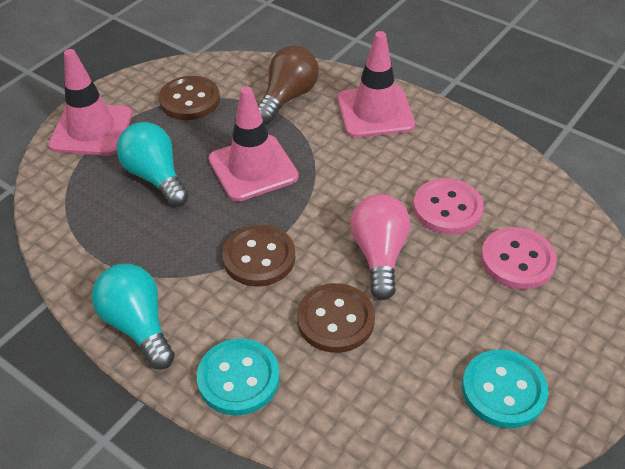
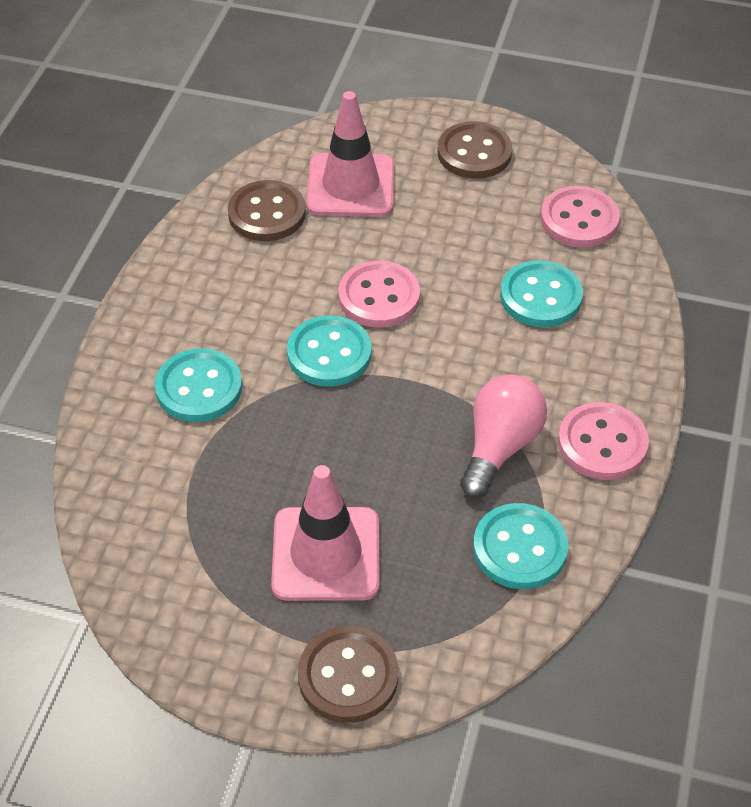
brown light bulb: 1 -> 0
pink button: 2 -> 3
pink traffic cone: 3 -> 2
turquoise button: 2 -> 4
turquoise light bulb: 2 -> 0

